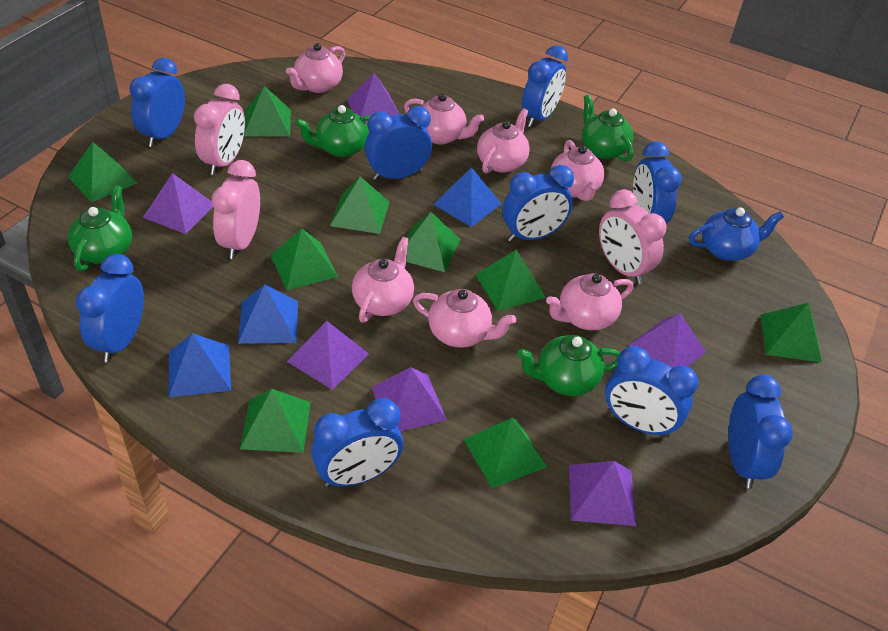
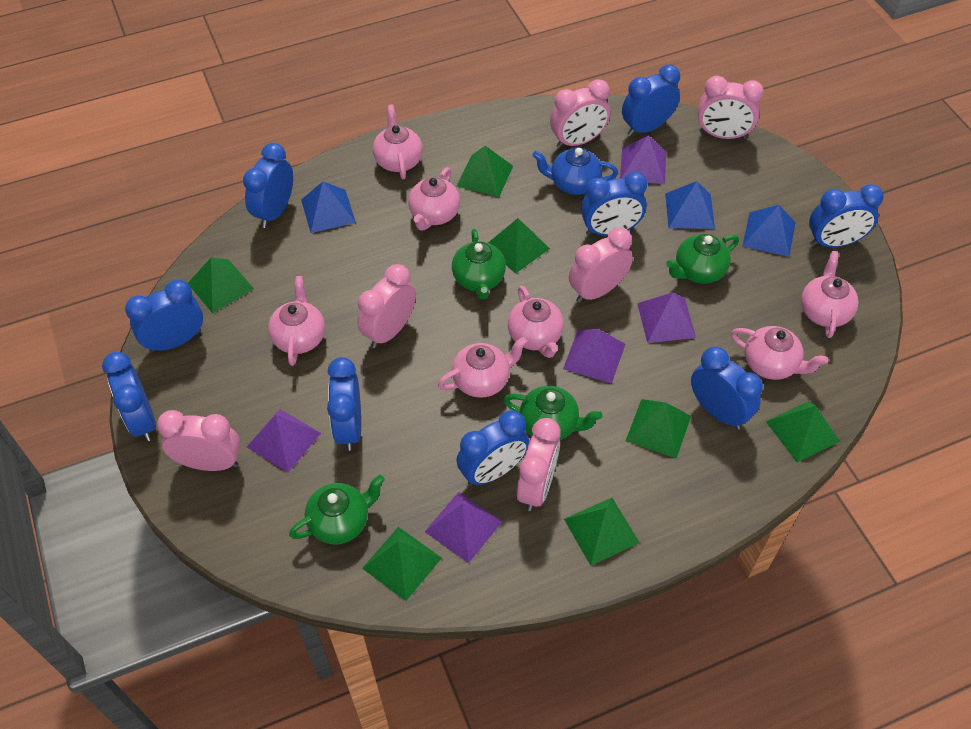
green pyramid: 9 -> 7
pink clock: 3 -> 6
purple pyramid: 6 -> 5

